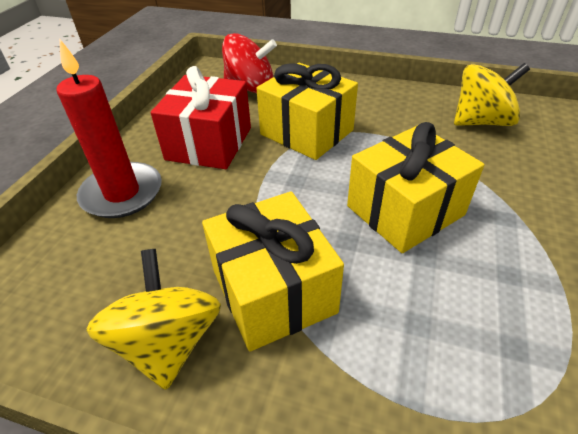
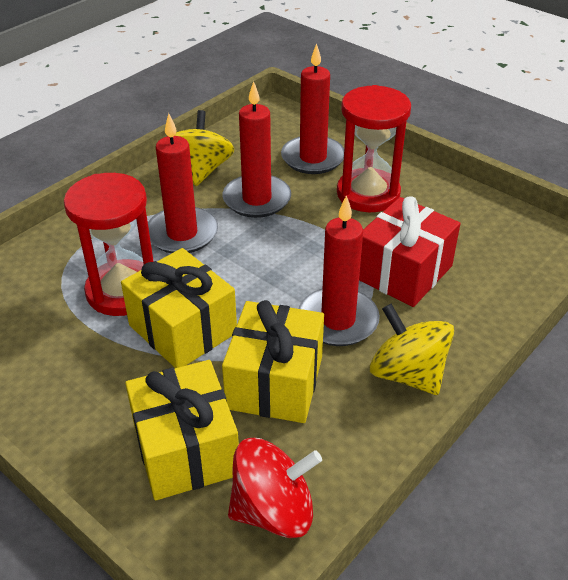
red candle: 1 -> 4
red hourglass: 0 -> 2

